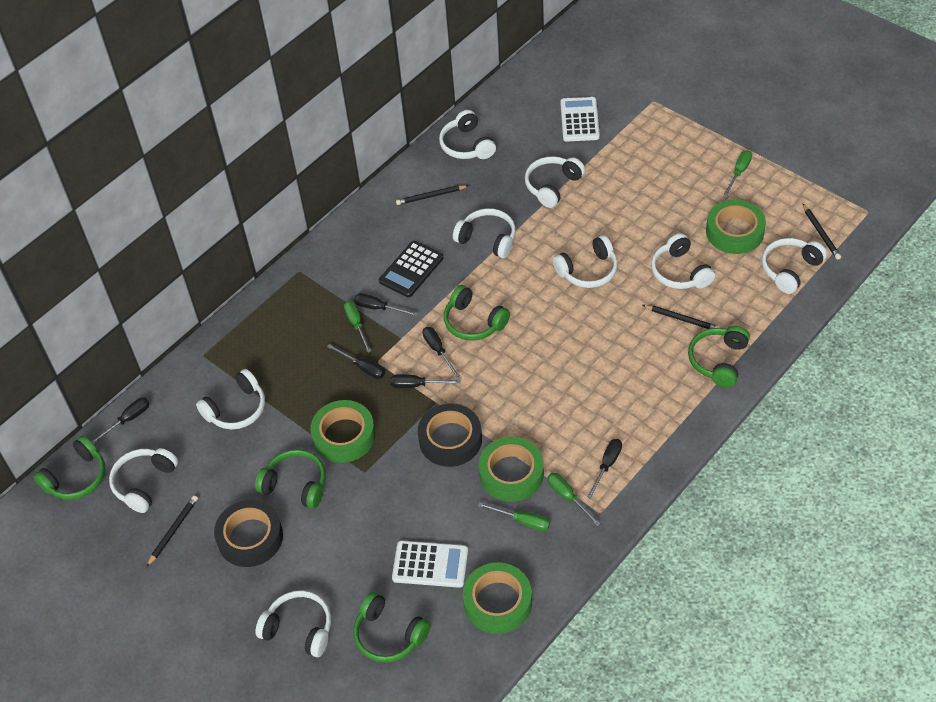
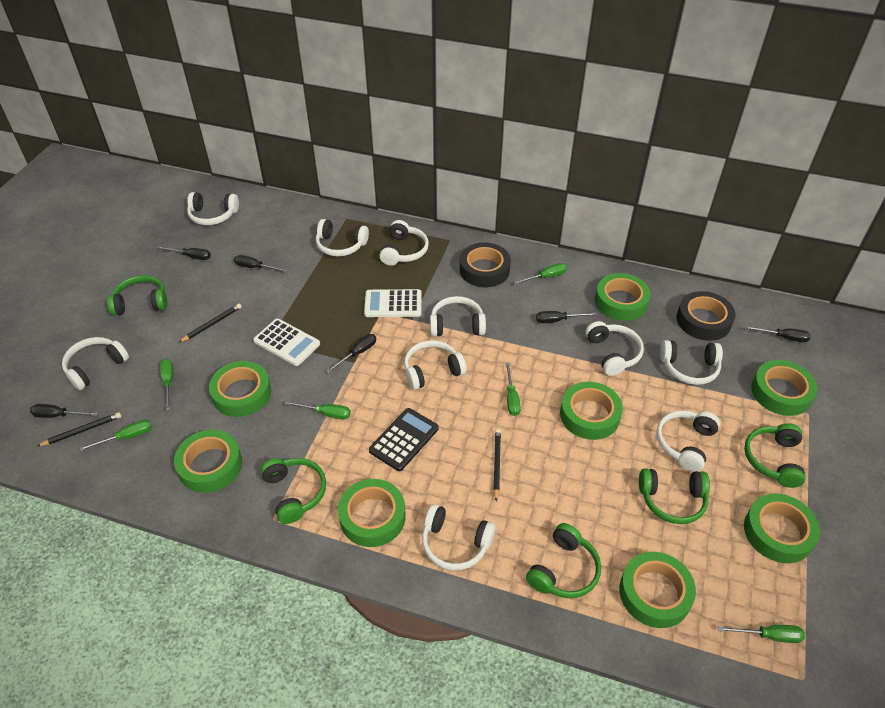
black pencil: 4 -> 3
green screwdriver: 4 -> 6
green tape: 4 -> 8
white headphones: 9 -> 10

